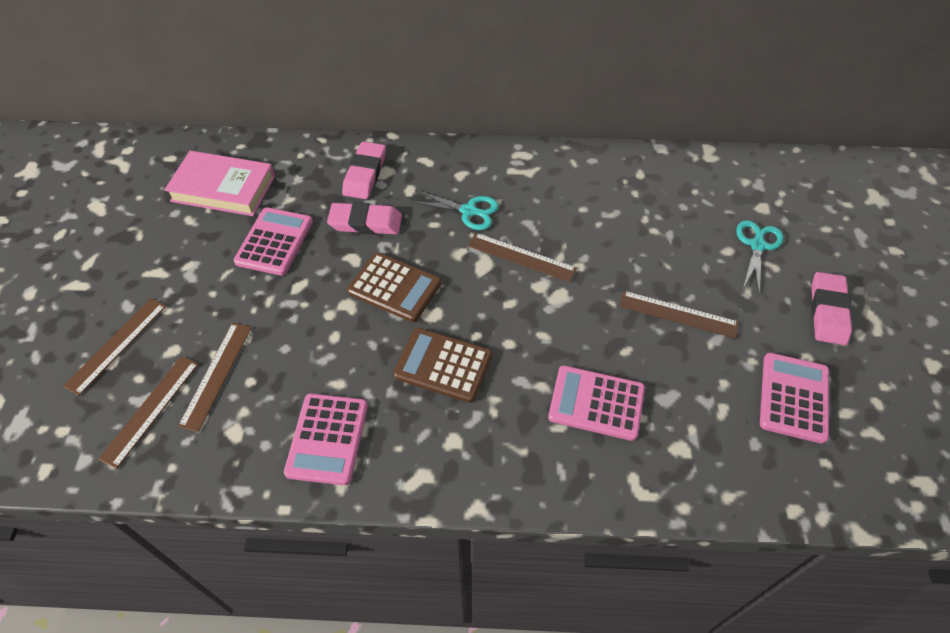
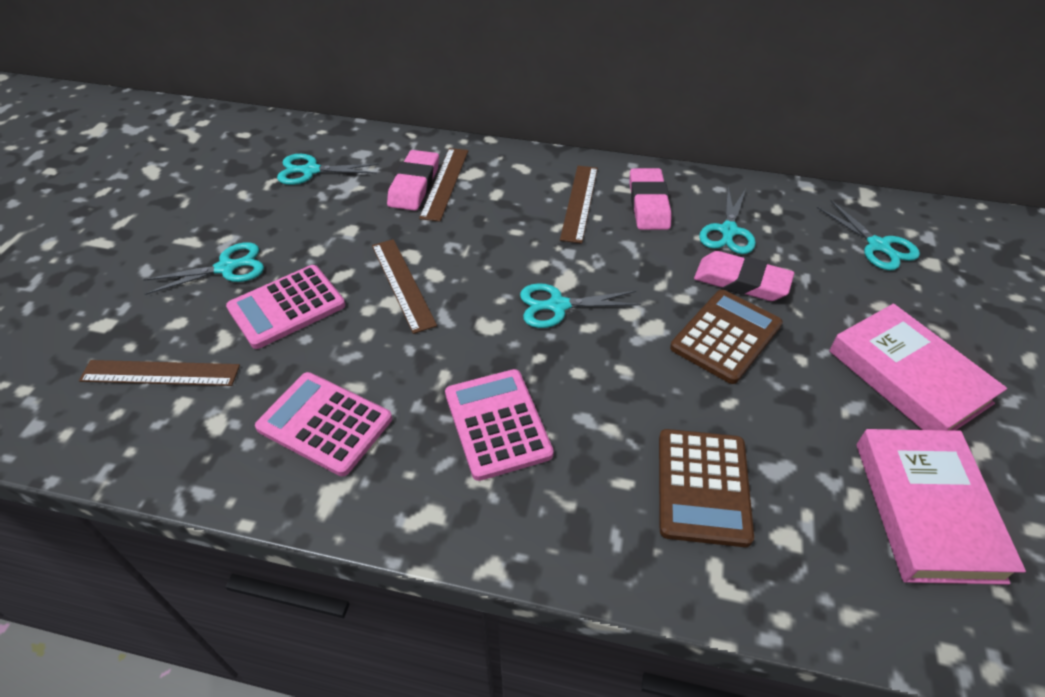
brown ruler: 5 -> 4
pink book: 1 -> 2
pink calculator: 4 -> 3
turquoise scissors: 2 -> 5

